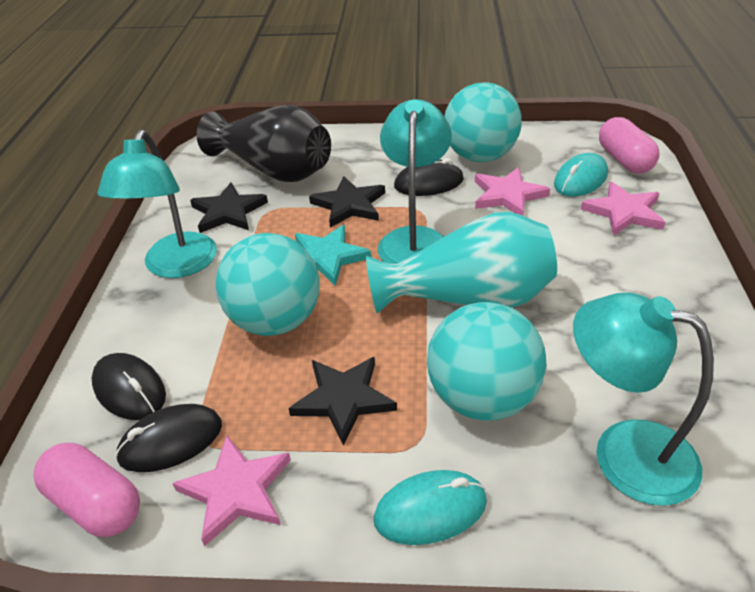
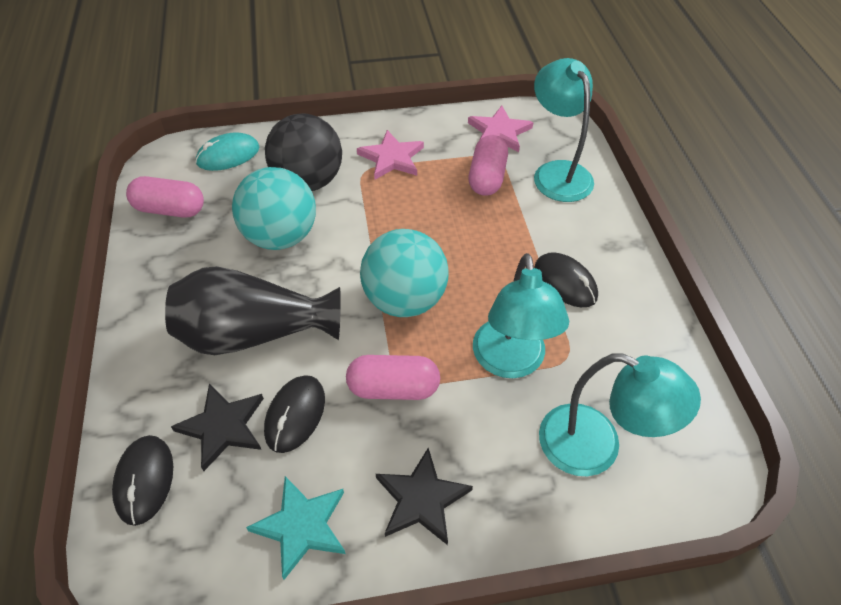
black ball: 0 -> 1
black star: 3 -> 2
pink capsule: 2 -> 3
pink star: 3 -> 2
turquoise ball: 3 -> 2
turquoise mouse: 2 -> 1
turquoise vase: 1 -> 0

